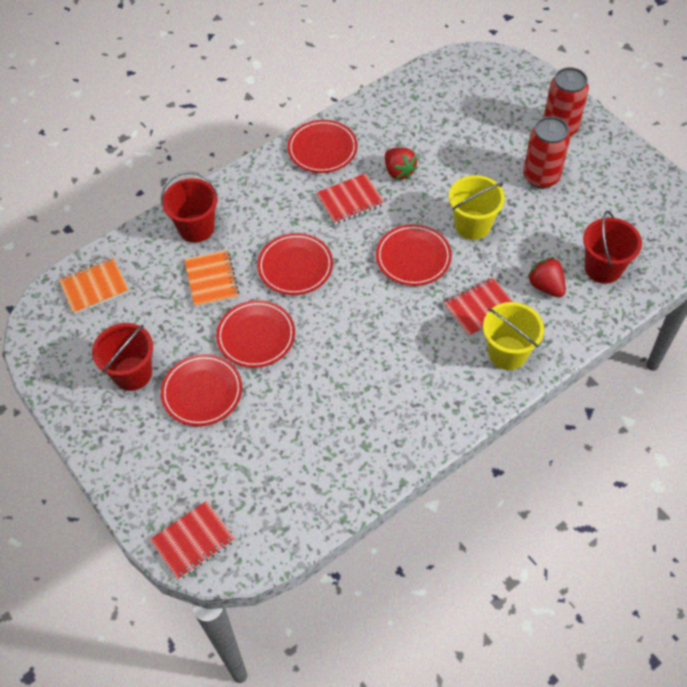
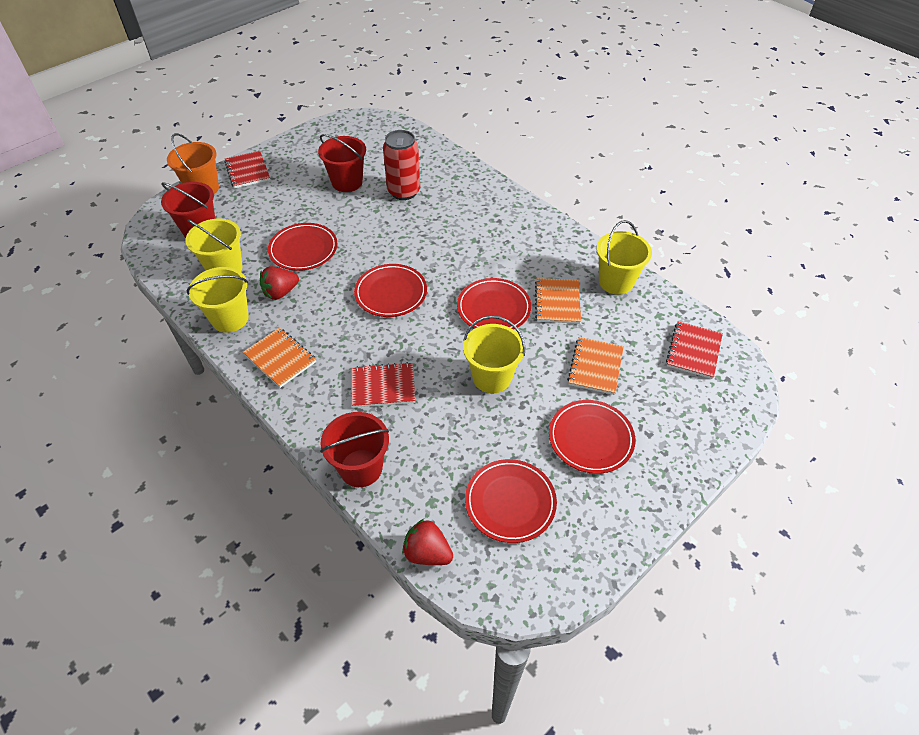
orange bucket: 0 -> 1
orange notebook: 2 -> 3
red can: 2 -> 1
yellow bucket: 2 -> 4

